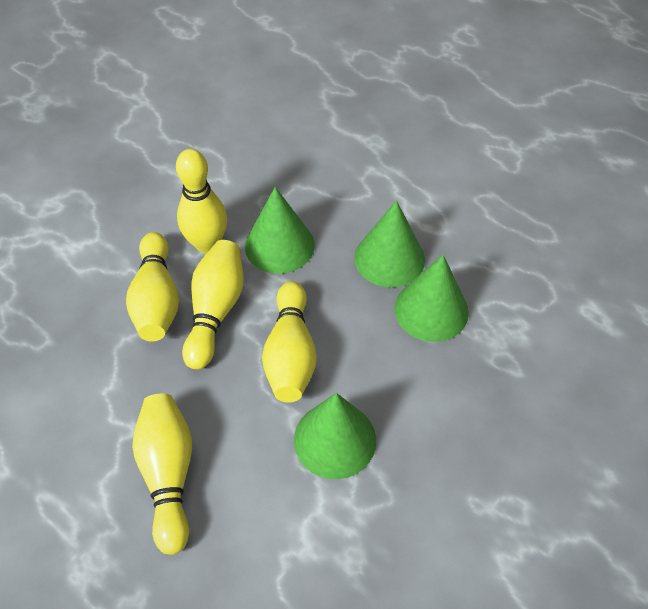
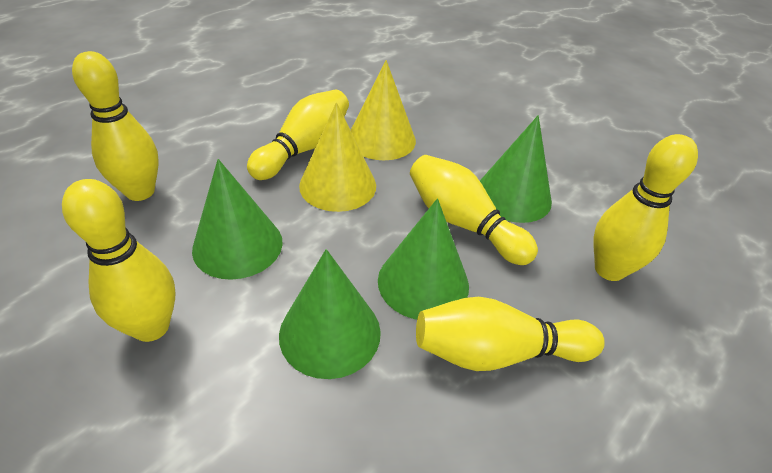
yellow bowling pin: 5 -> 6
yellow cone: 0 -> 2

